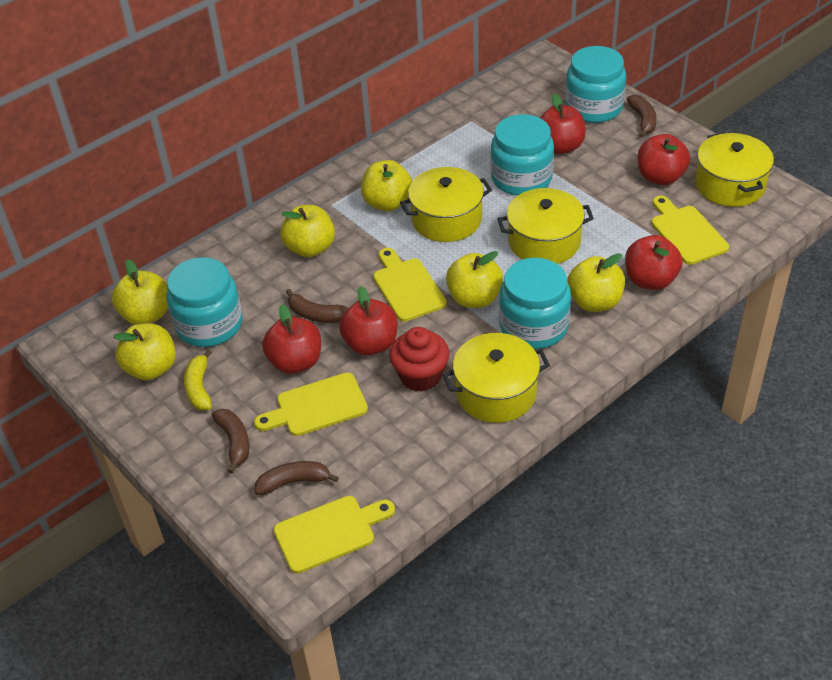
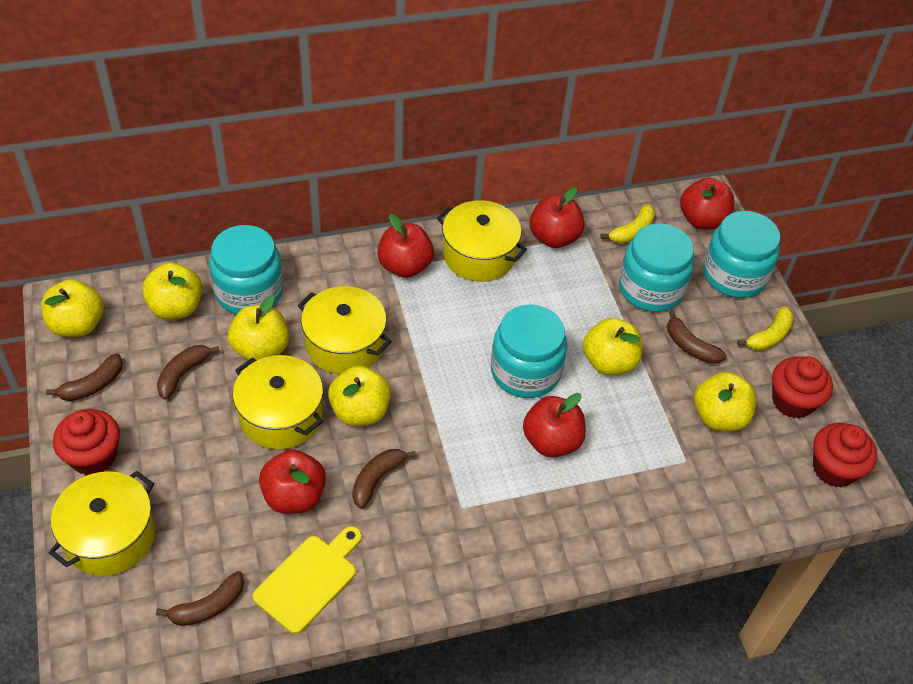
brown banana: 4 -> 5
red cupcake: 1 -> 3
yellow banana: 1 -> 2
yellow cutting board: 4 -> 1

